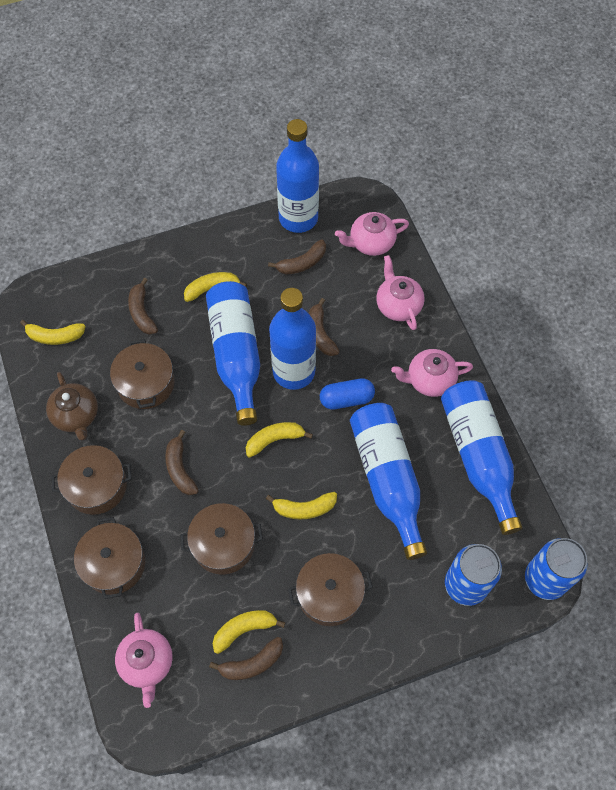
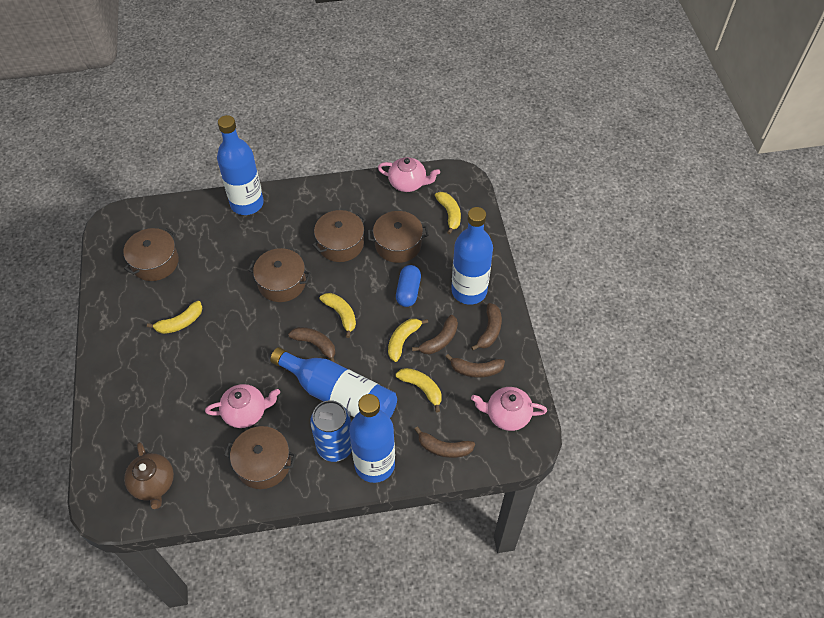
blue bottle: 5 -> 4
blue can: 2 -> 1
pink teapot: 4 -> 3

